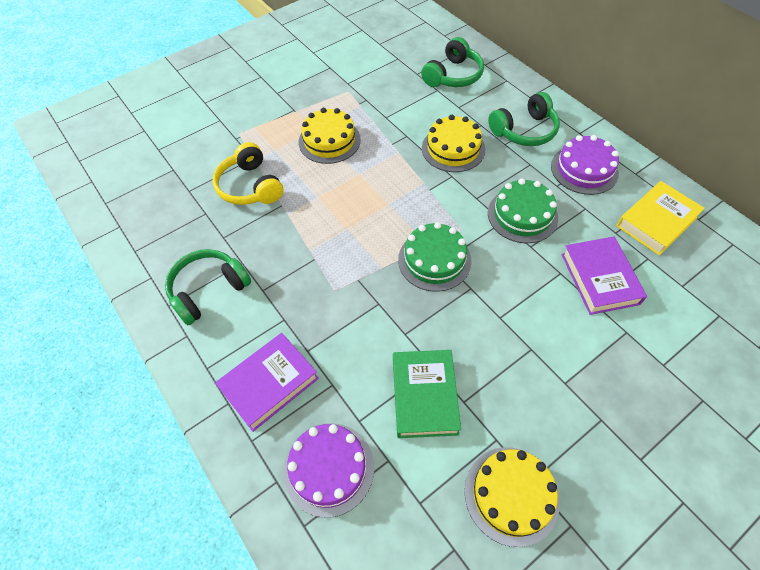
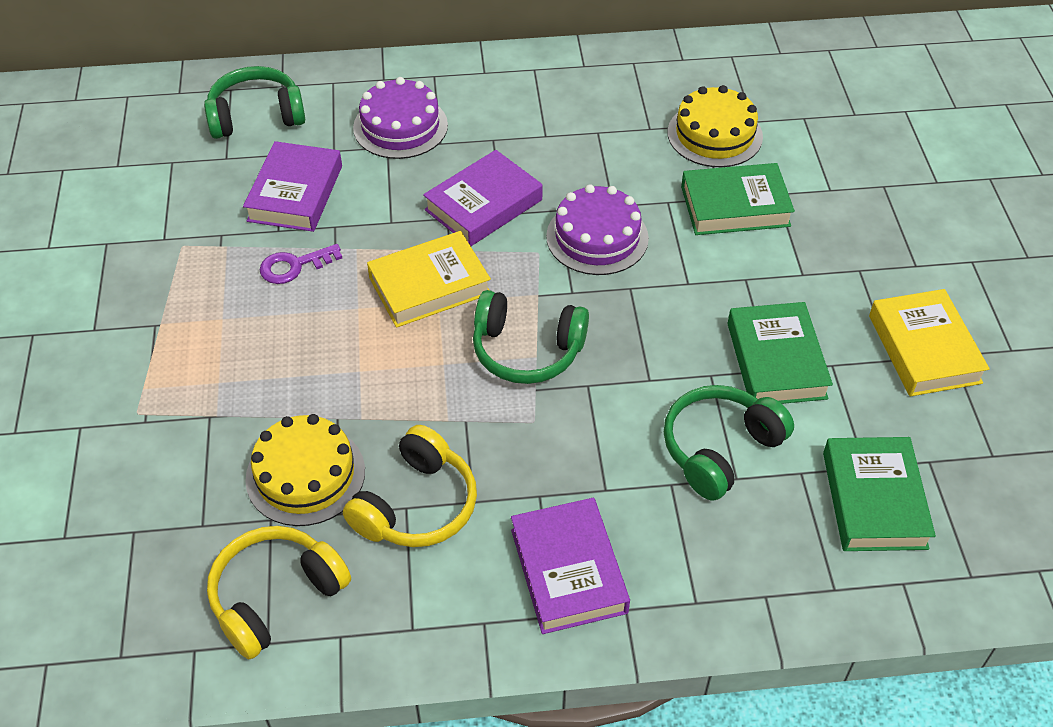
green book: 1 -> 3
green cake: 2 -> 0
purple book: 2 -> 3
purple key: 0 -> 1
yellow book: 1 -> 2
yellow cake: 3 -> 2
yellow headphones: 1 -> 2

